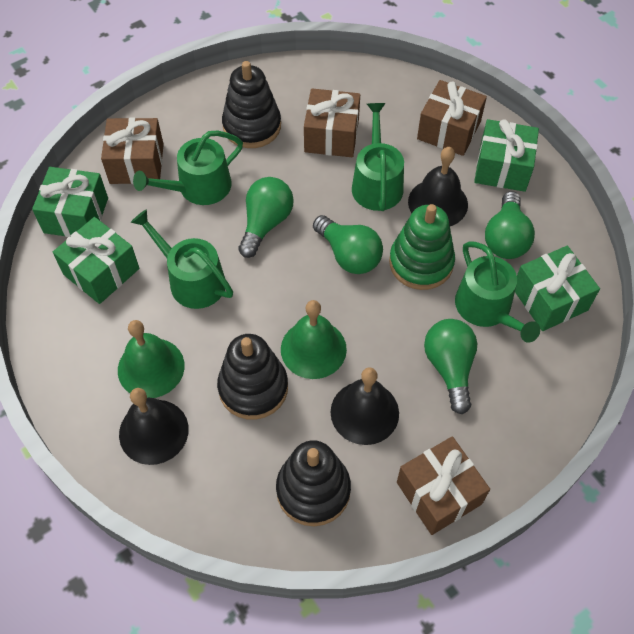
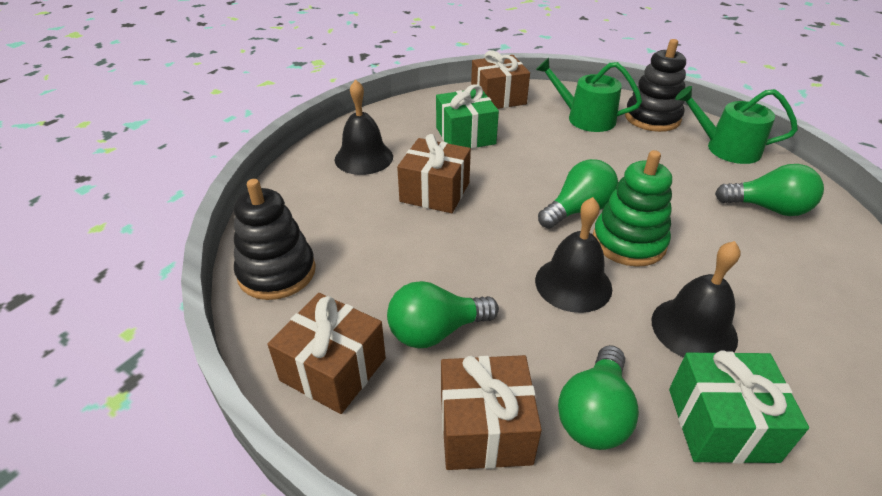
black stacking toy: 3 -> 2
green bell: 2 -> 0
green gift: 4 -> 2
green watering can: 4 -> 2

